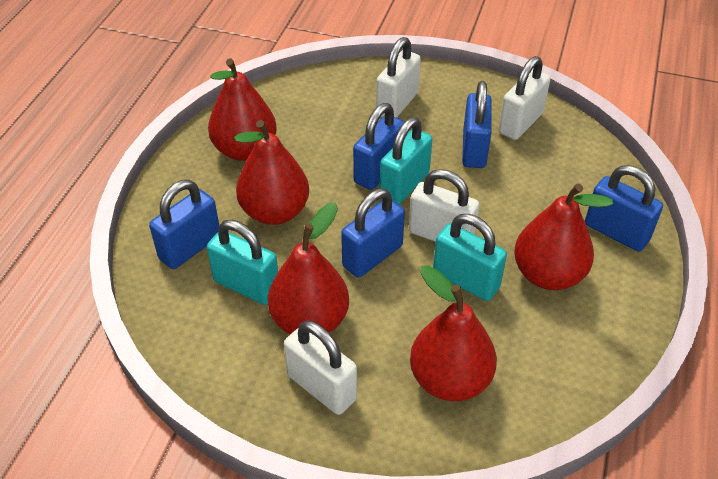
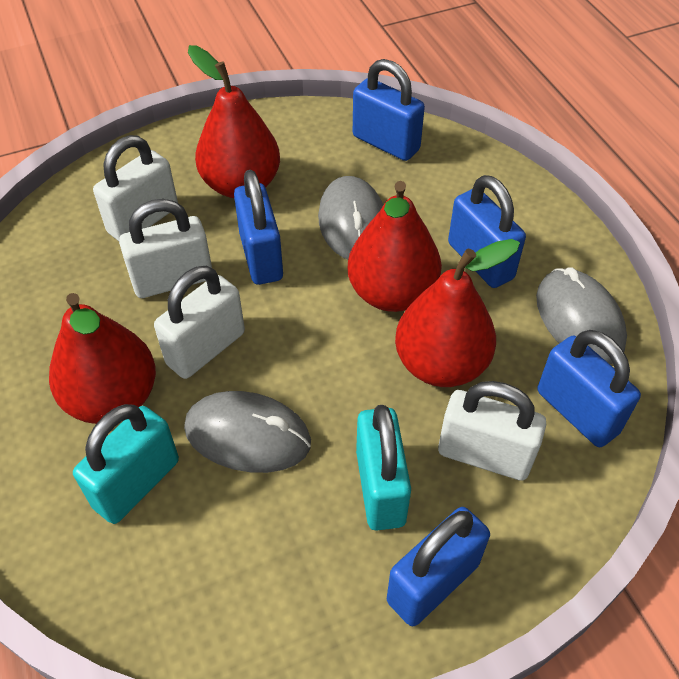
grey mouse: 0 -> 3
red pear: 5 -> 4
turquoise padlock: 3 -> 2

